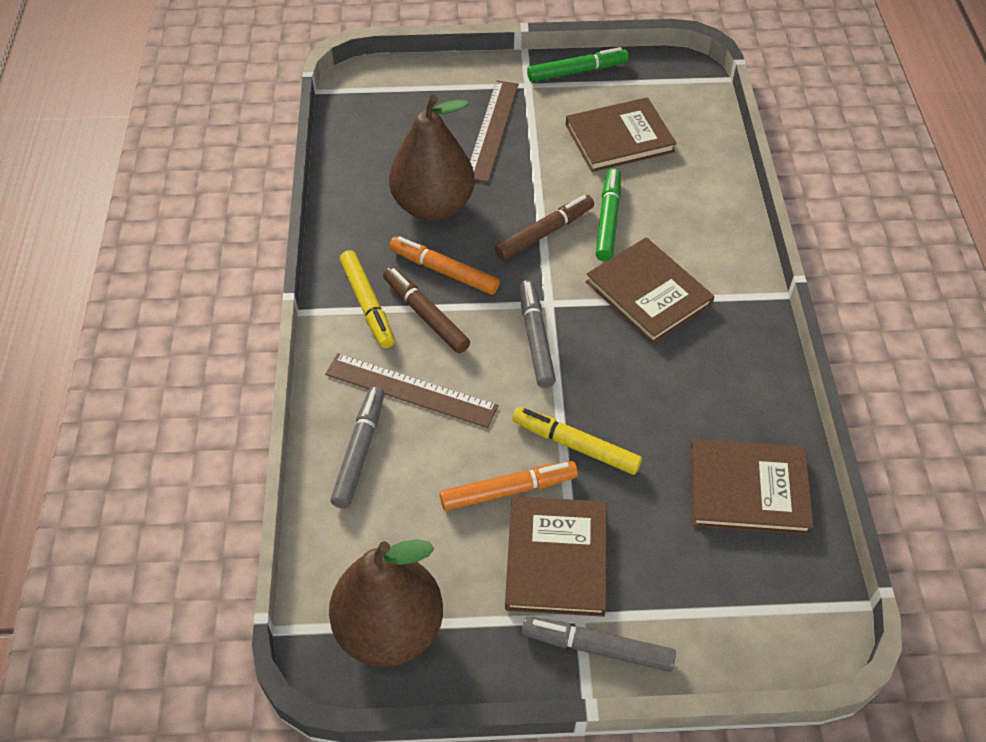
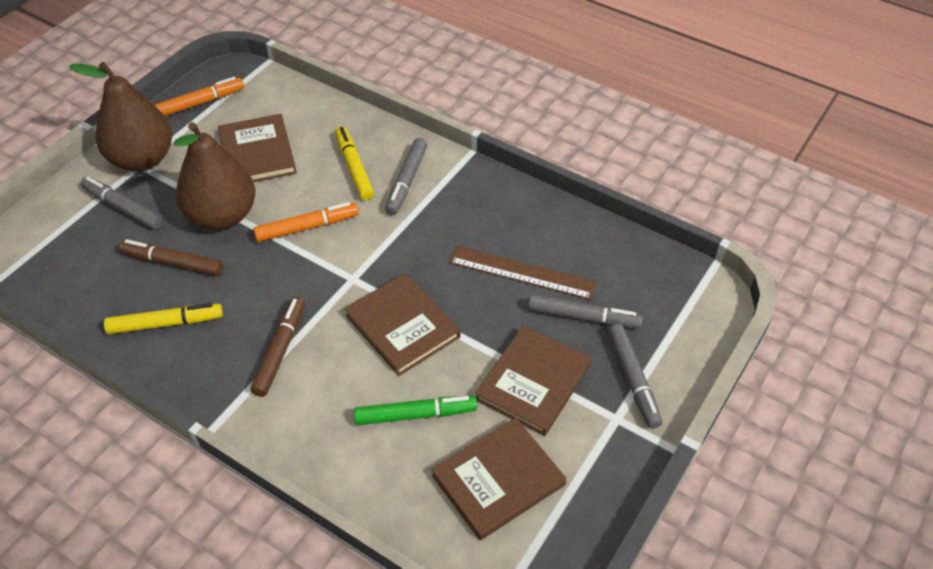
brown ruler: 2 -> 1
green marker: 2 -> 1
grey marker: 3 -> 4

